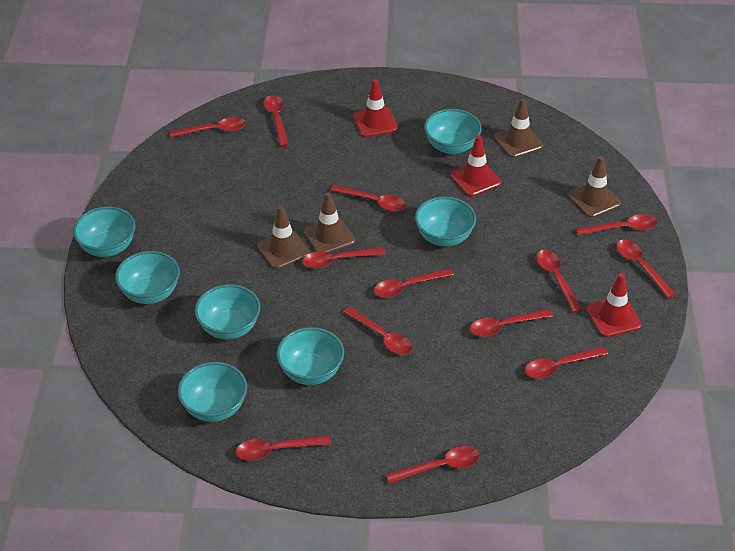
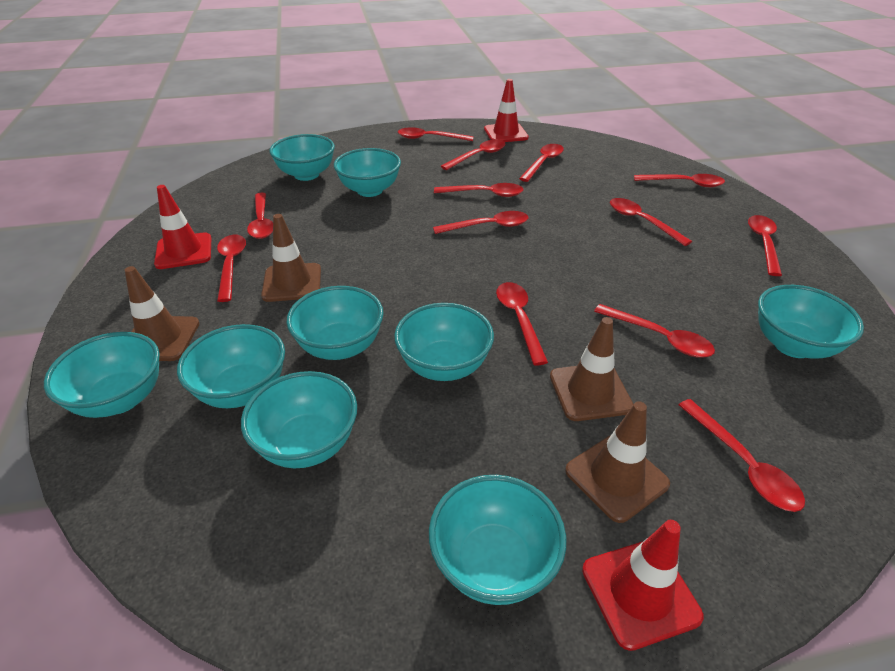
turquoise bowl: 7 -> 9

